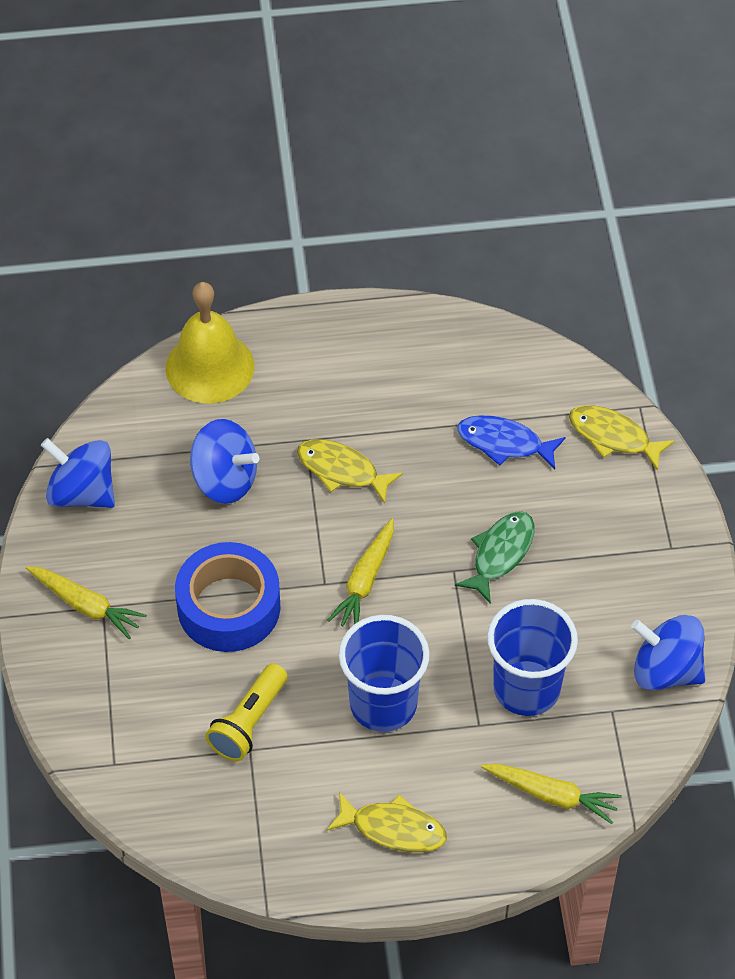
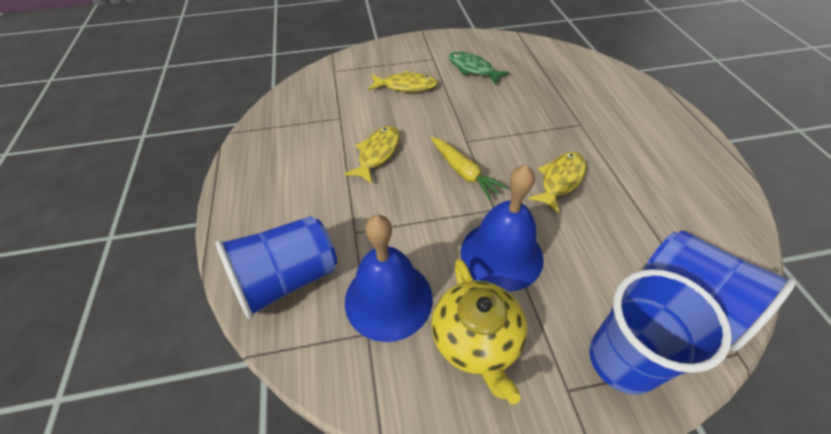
blue bell: 0 -> 2
blue cup: 2 -> 3
blue fish: 1 -> 0
blue spinning top: 3 -> 0
blue tape: 1 -> 0
yellow bell: 1 -> 0
yellow carrot: 3 -> 1
yellow flashlight: 1 -> 0
yellow teapot: 0 -> 1

